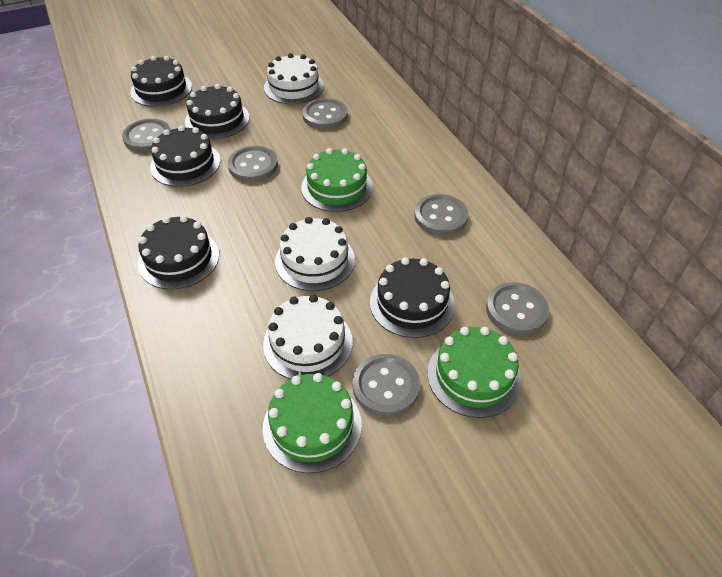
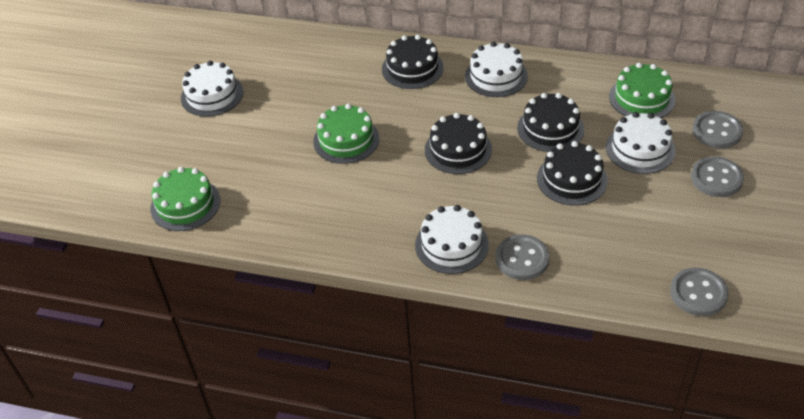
black cake: 5 -> 4
grey button: 6 -> 4
white cake: 3 -> 4

